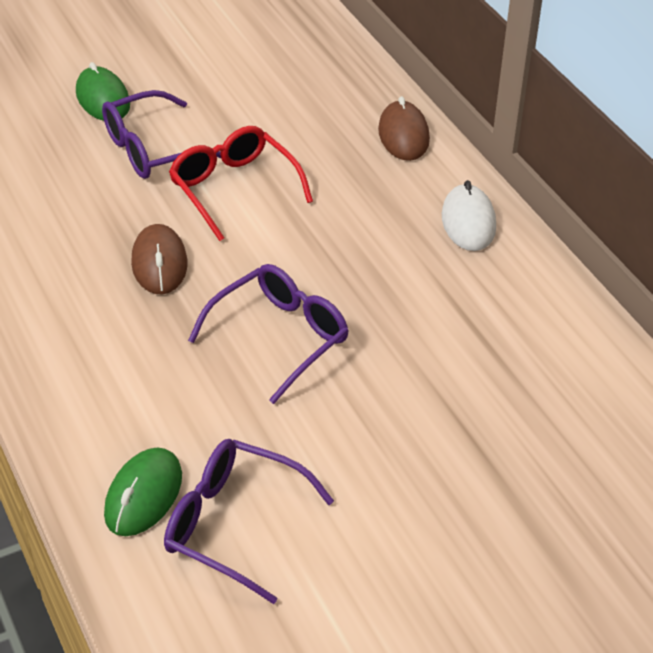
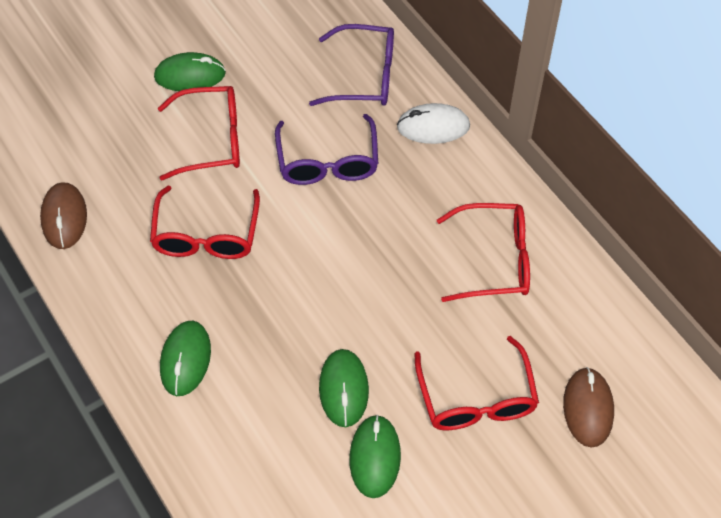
green mouse: 2 -> 4
purple glasses: 3 -> 2
red glasses: 1 -> 4

